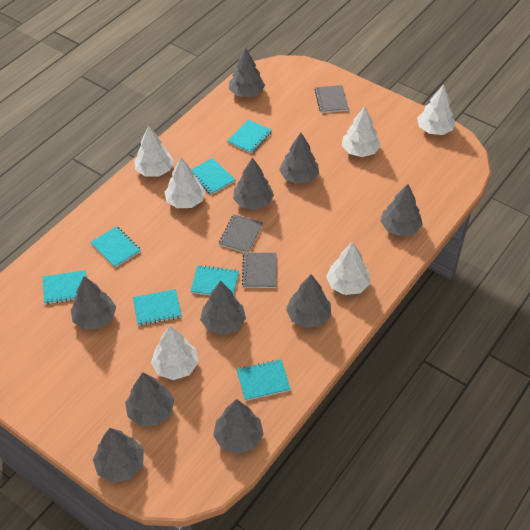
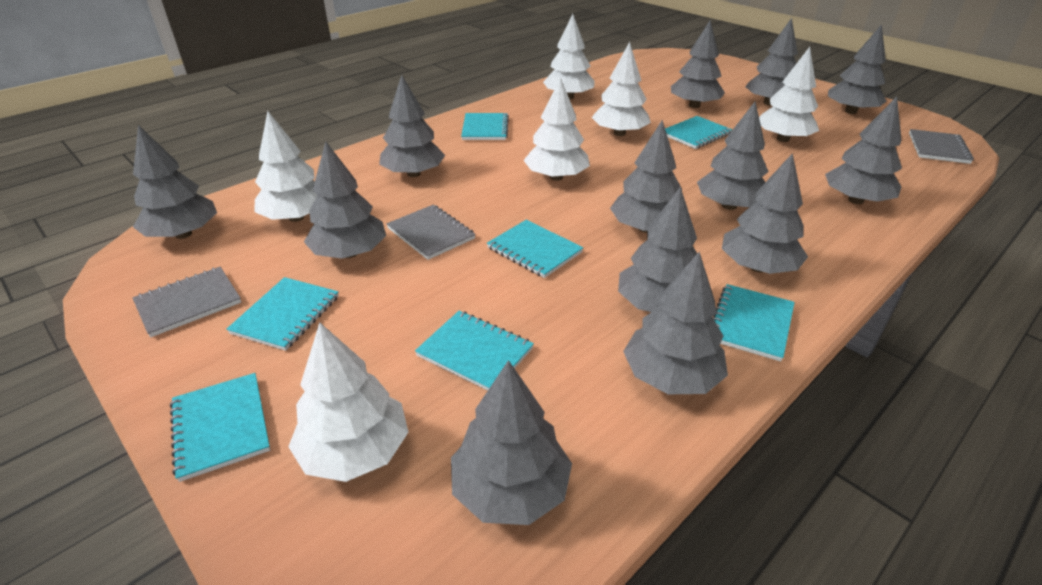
grey tree: 10 -> 13

